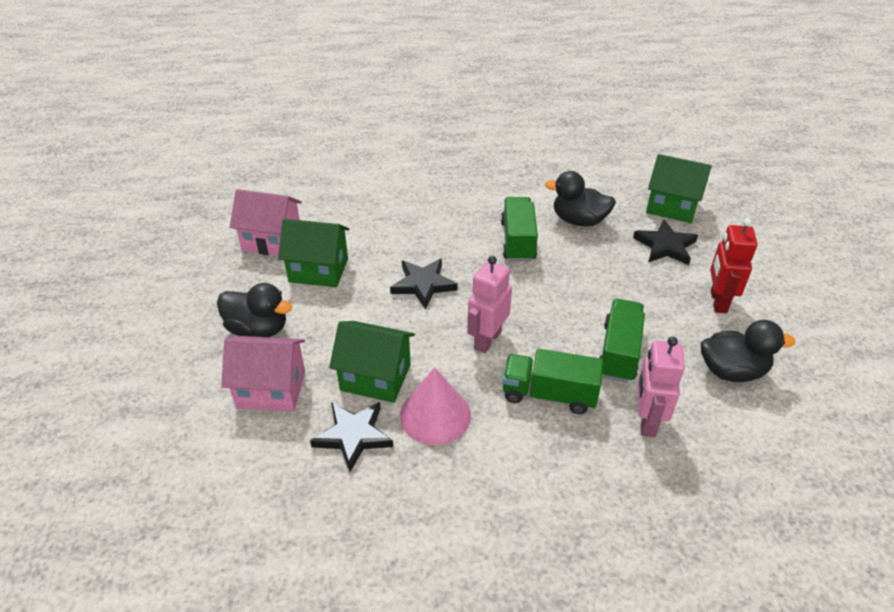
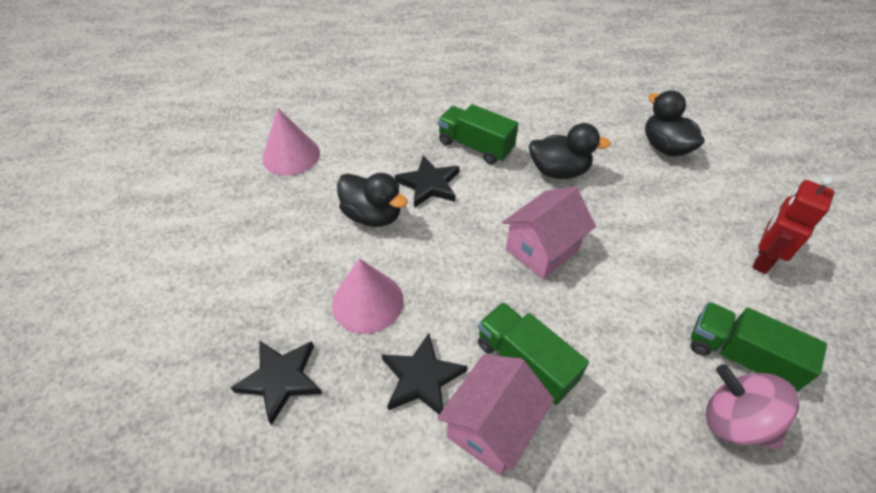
green house: 3 -> 0
pink cone: 1 -> 2
pink robot: 2 -> 0
pink spinning top: 0 -> 1

